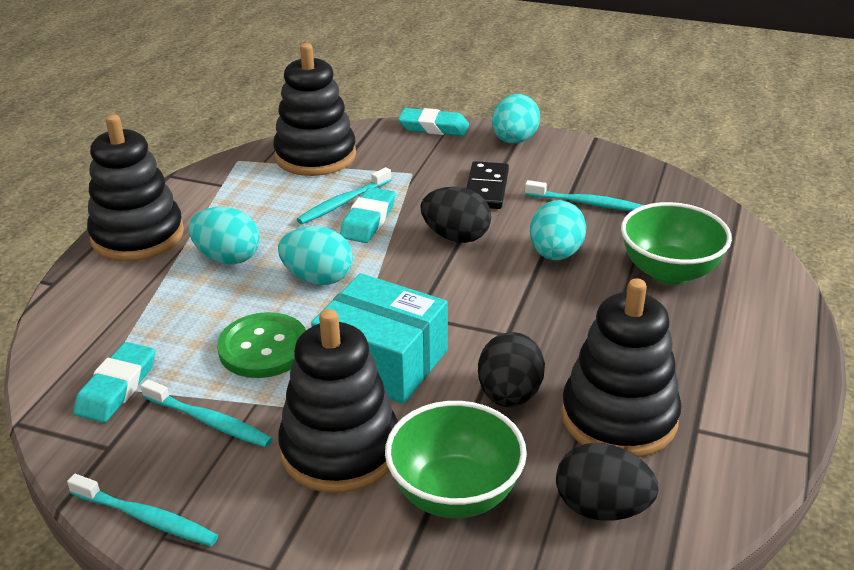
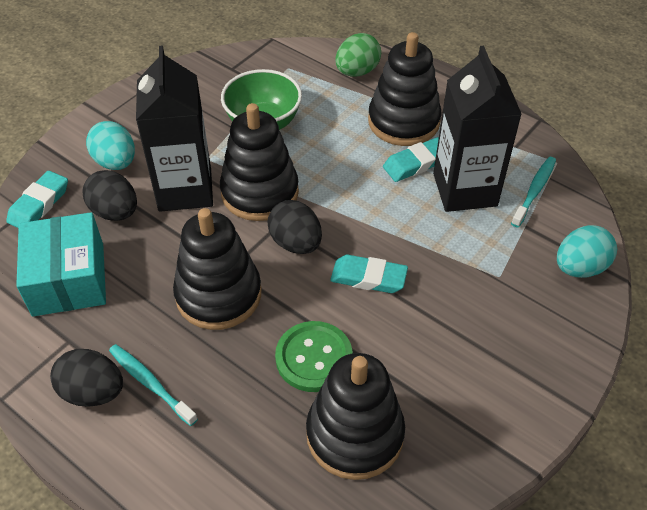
black carton: 0 -> 2
black domino: 1 -> 0
green bowl: 2 -> 1
green egg: 0 -> 1
turquoise egg: 4 -> 2
turquoise toothbrush: 4 -> 2

